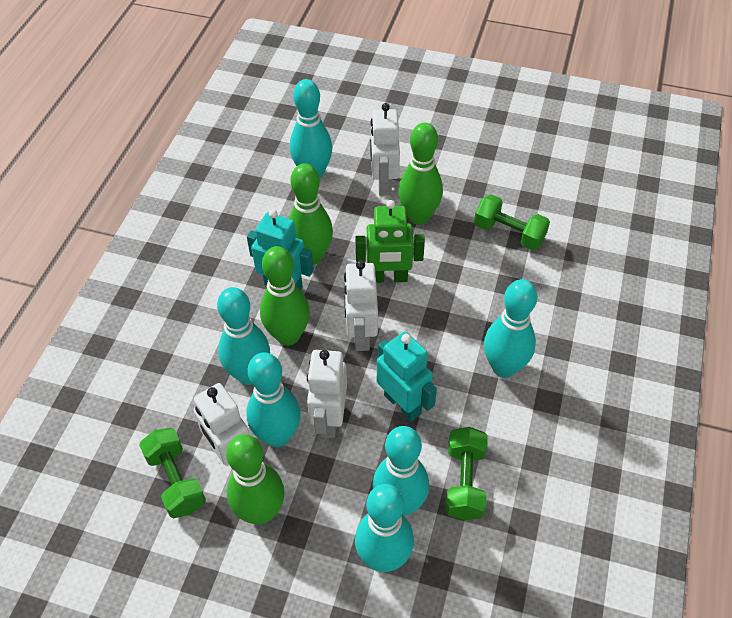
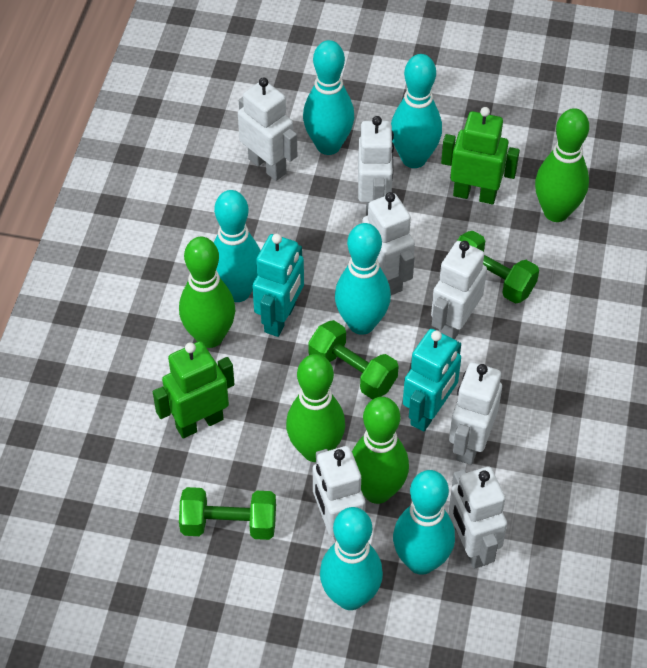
green robot: 1 -> 2
white robot: 4 -> 7

